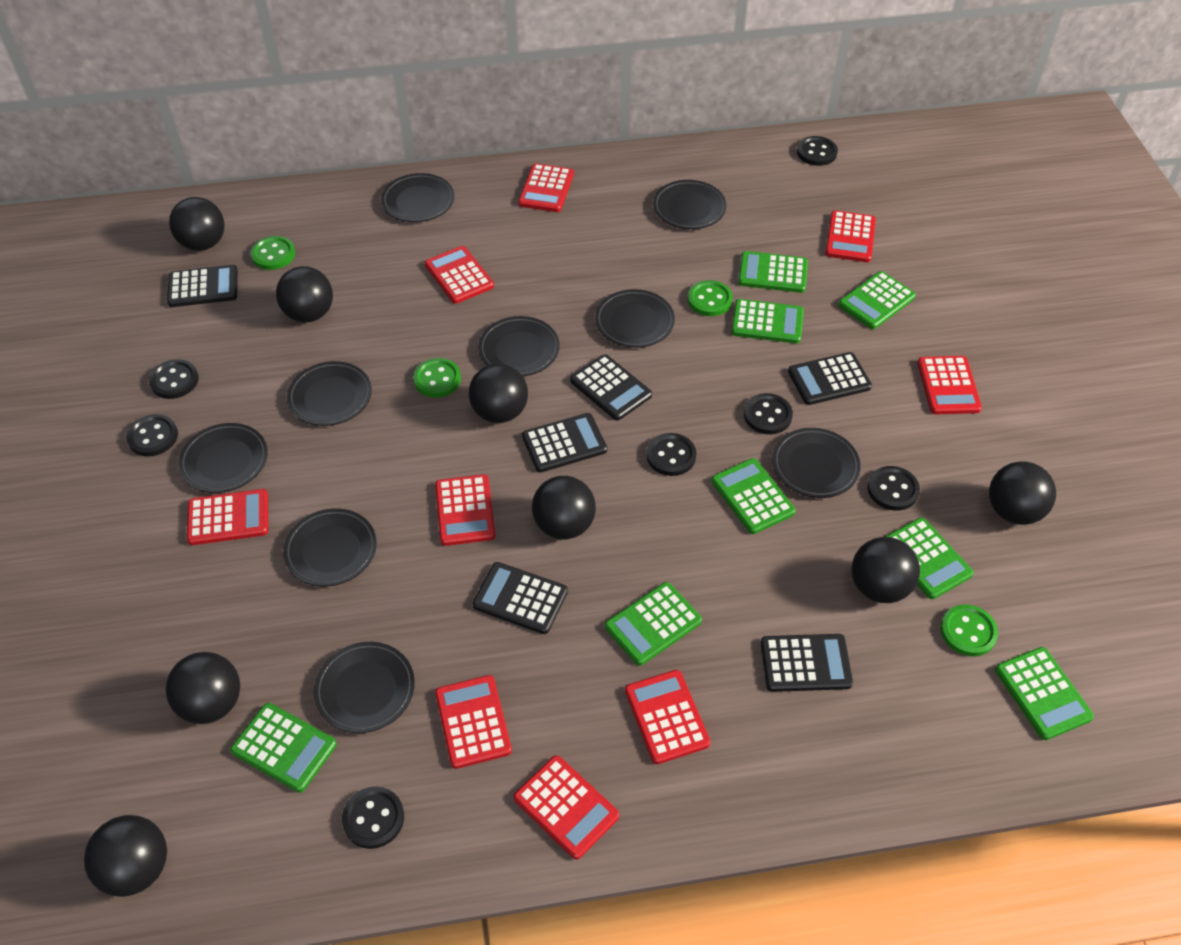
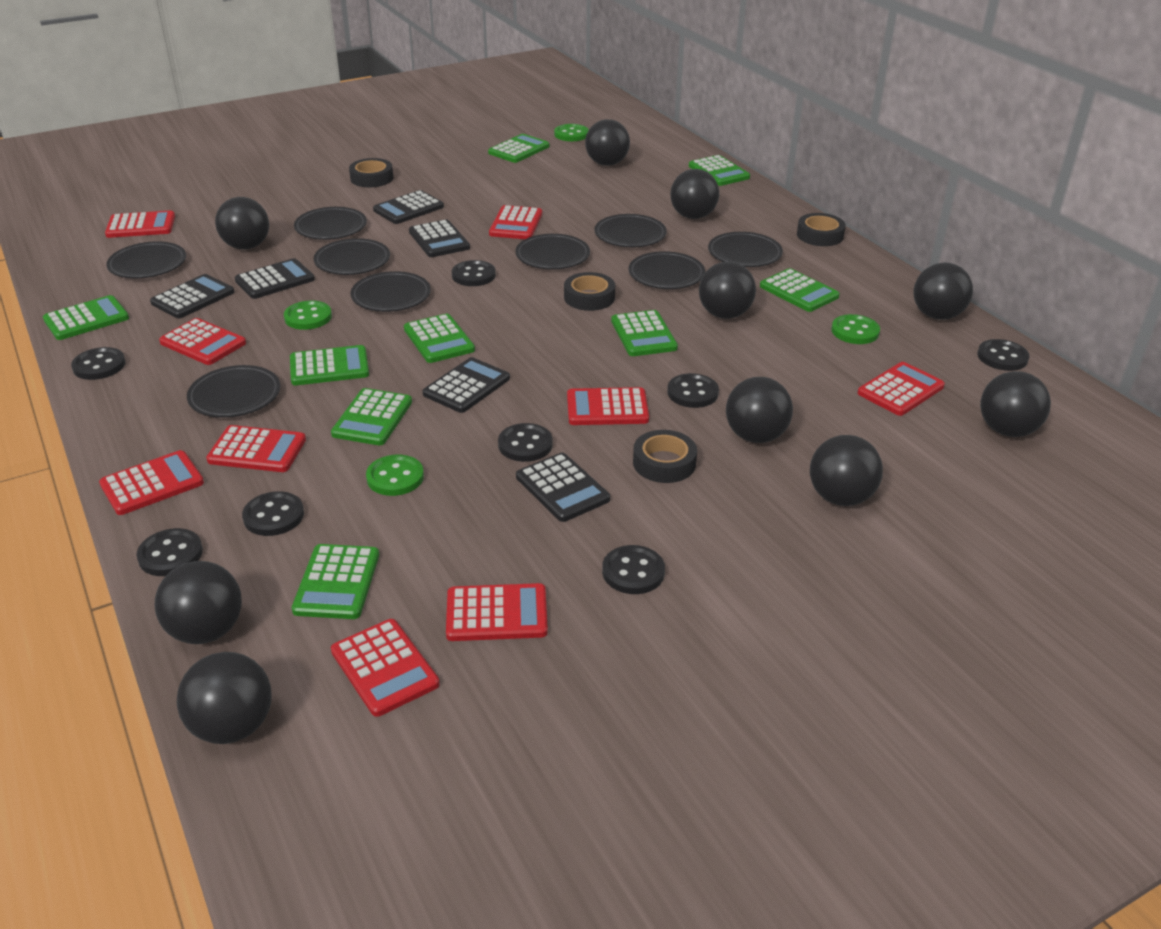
black ball: 8 -> 10
black button: 7 -> 8
black tape: 0 -> 4
green calculator: 8 -> 9

